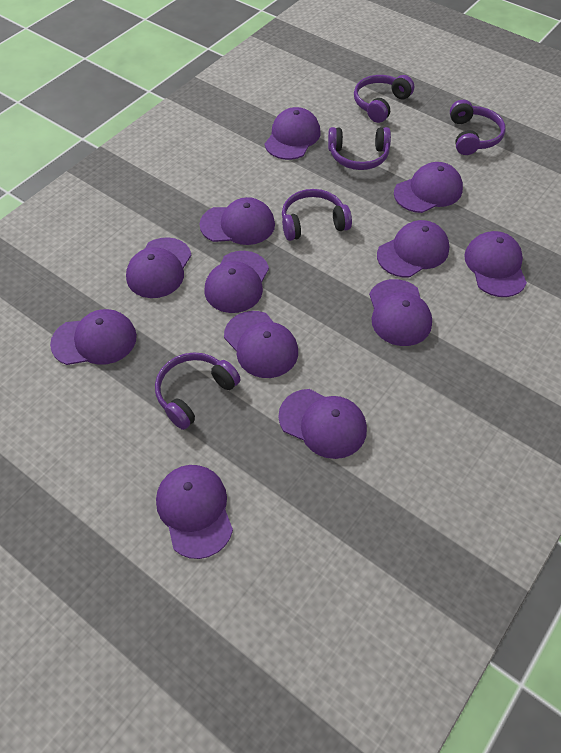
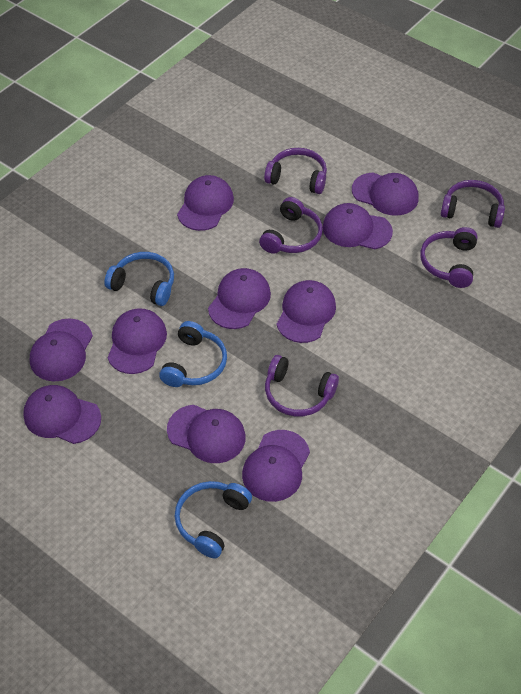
blue headphones: 0 -> 3
purple cap: 12 -> 10

